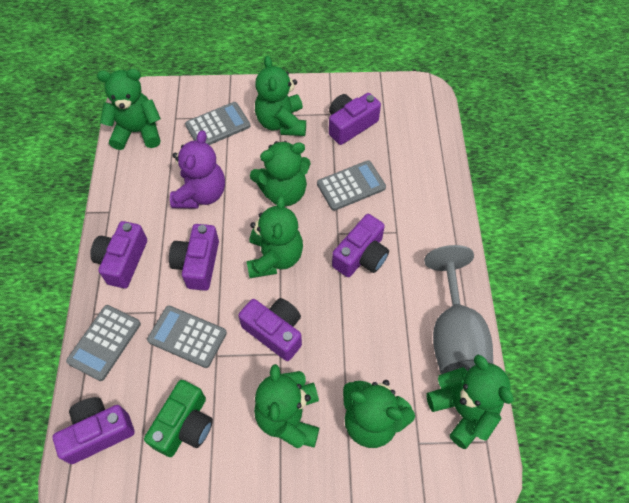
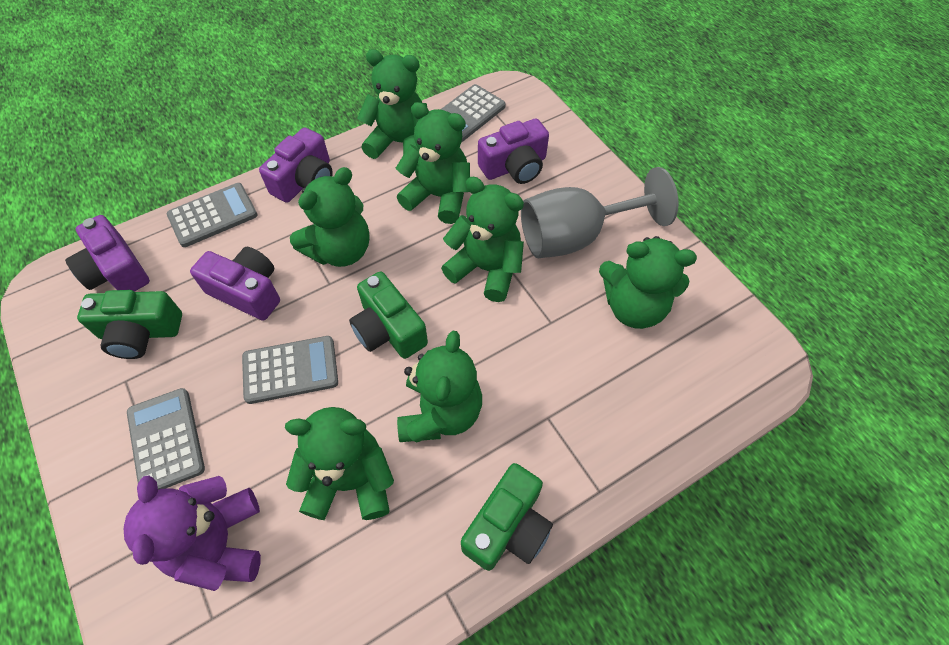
green camera: 1 -> 3
purple camera: 6 -> 4

